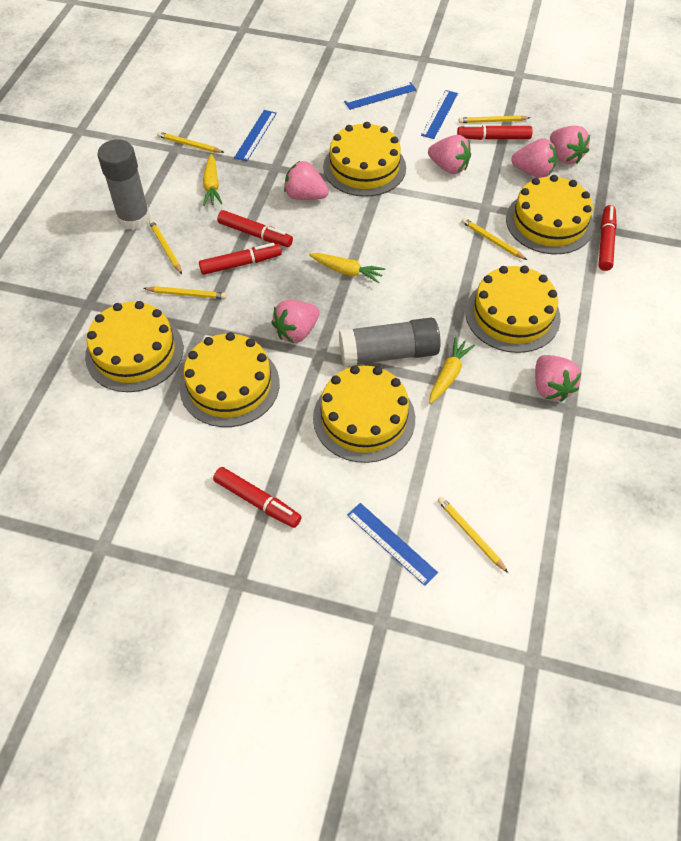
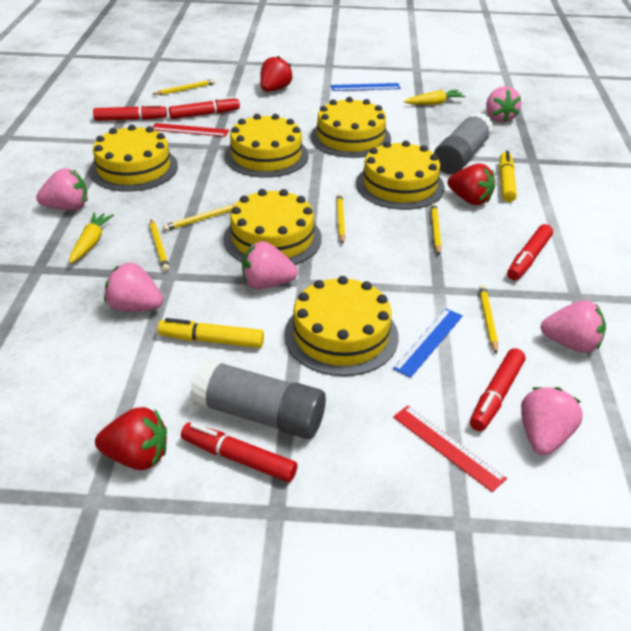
blue ruler: 4 -> 2
red ruler: 0 -> 2
red strawberry: 0 -> 3
yellow carrot: 3 -> 2
yellow marker: 0 -> 2

